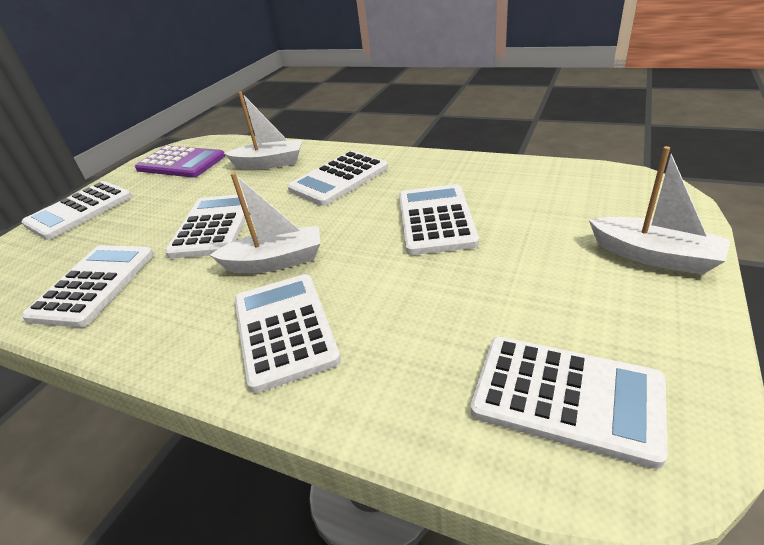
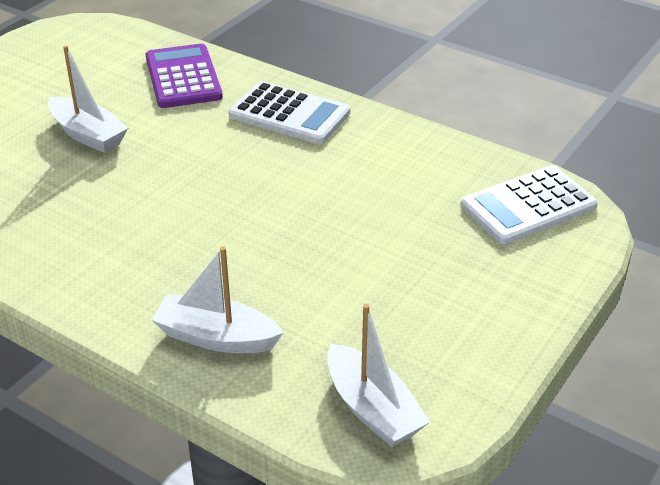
white calculator: 7 -> 2

